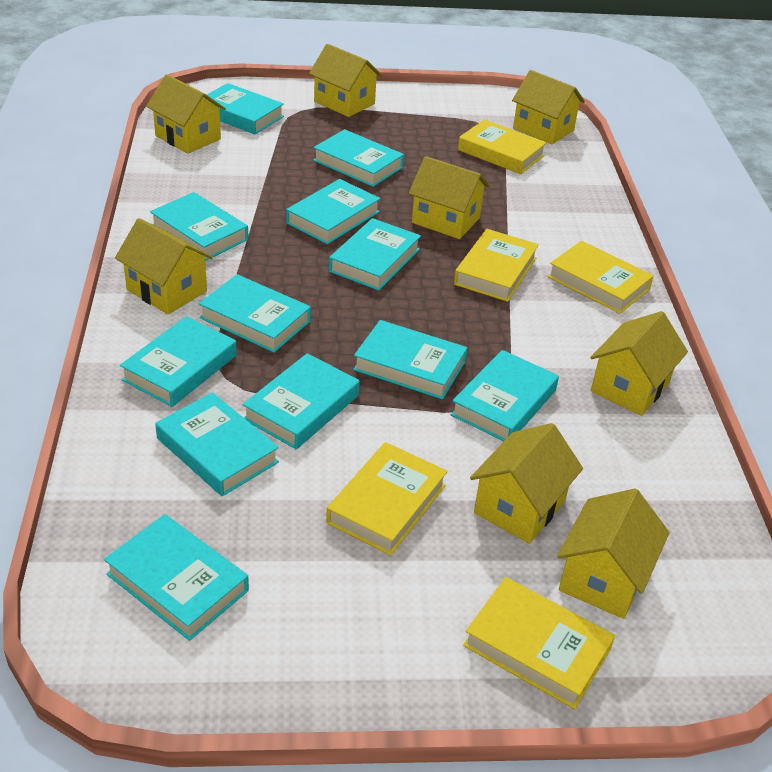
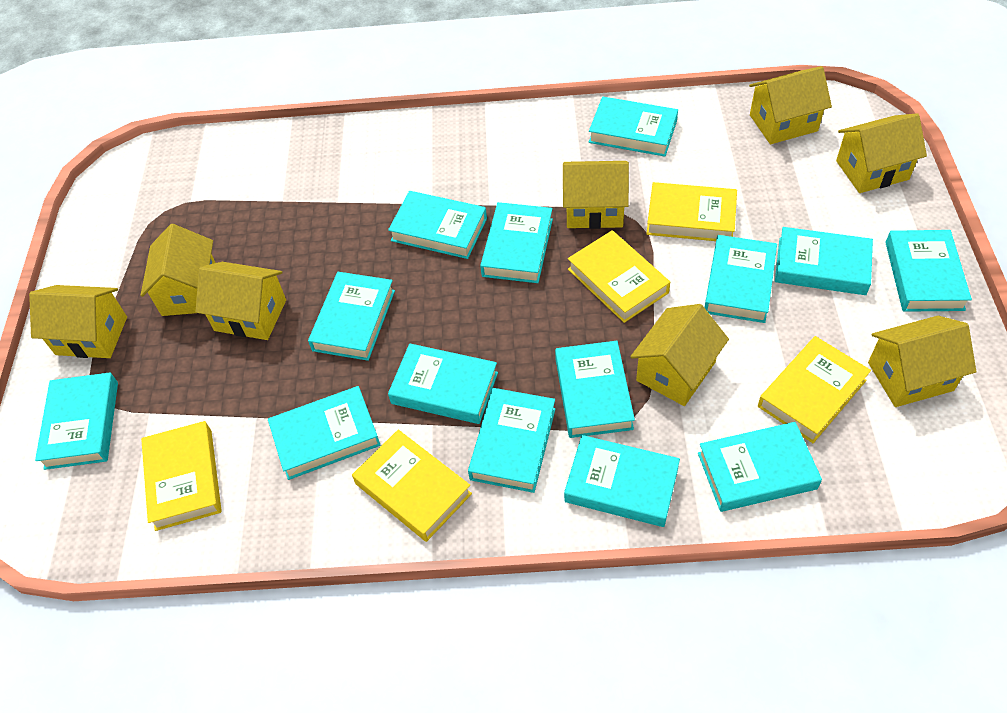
turquoise book: 12 -> 14

